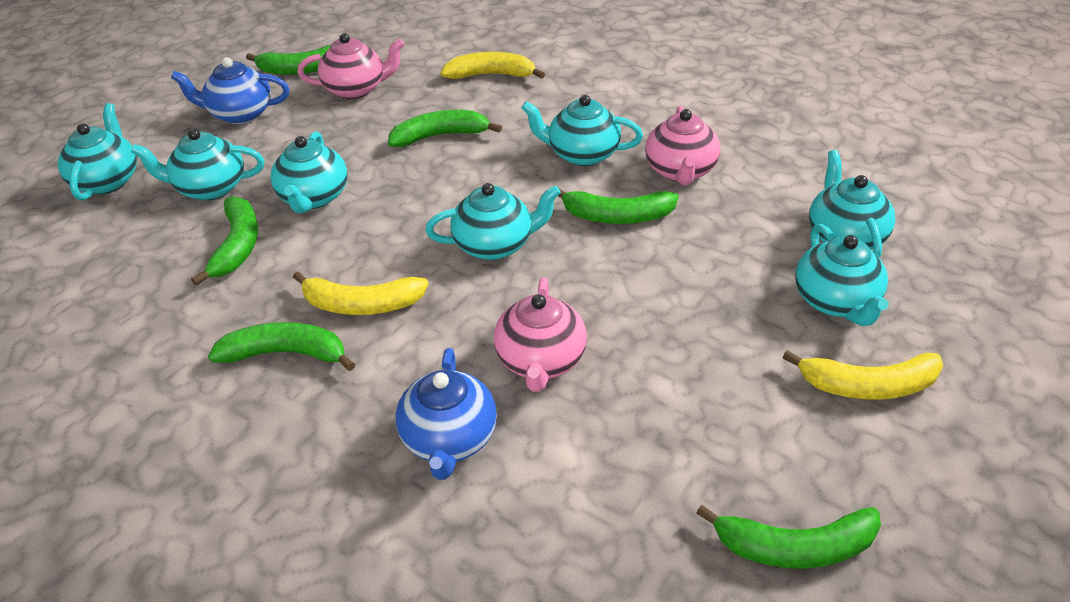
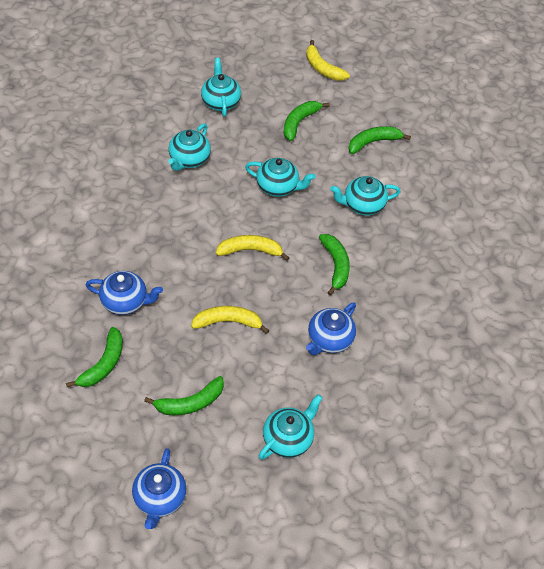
blue teapot: 2 -> 3
green banana: 6 -> 5
pink teapot: 3 -> 0
turquoise teapot: 7 -> 5

